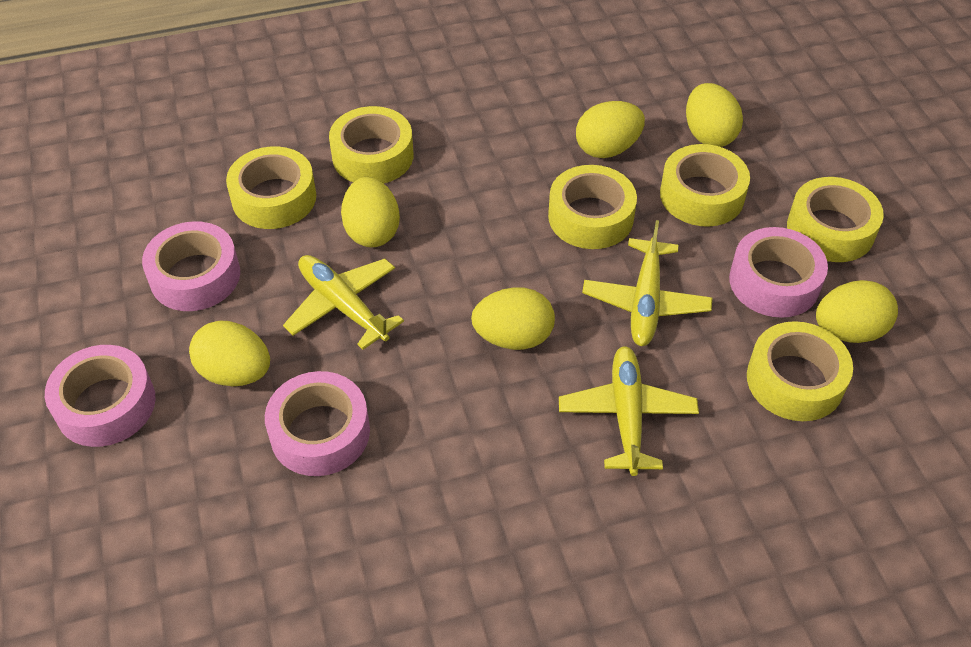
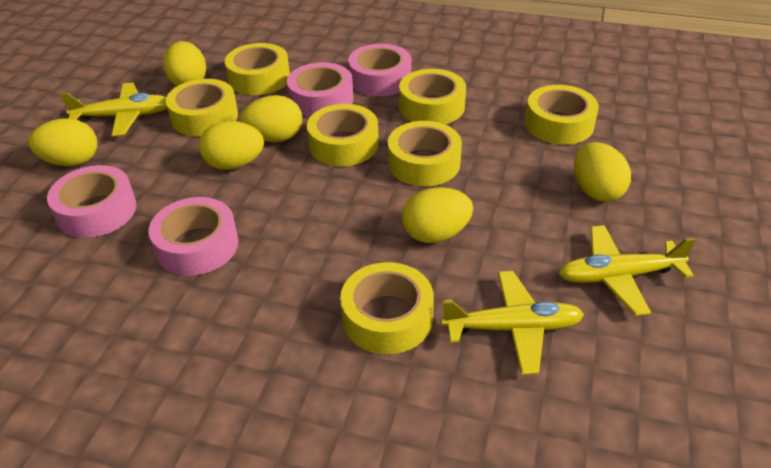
yellow tape: 6 -> 7

